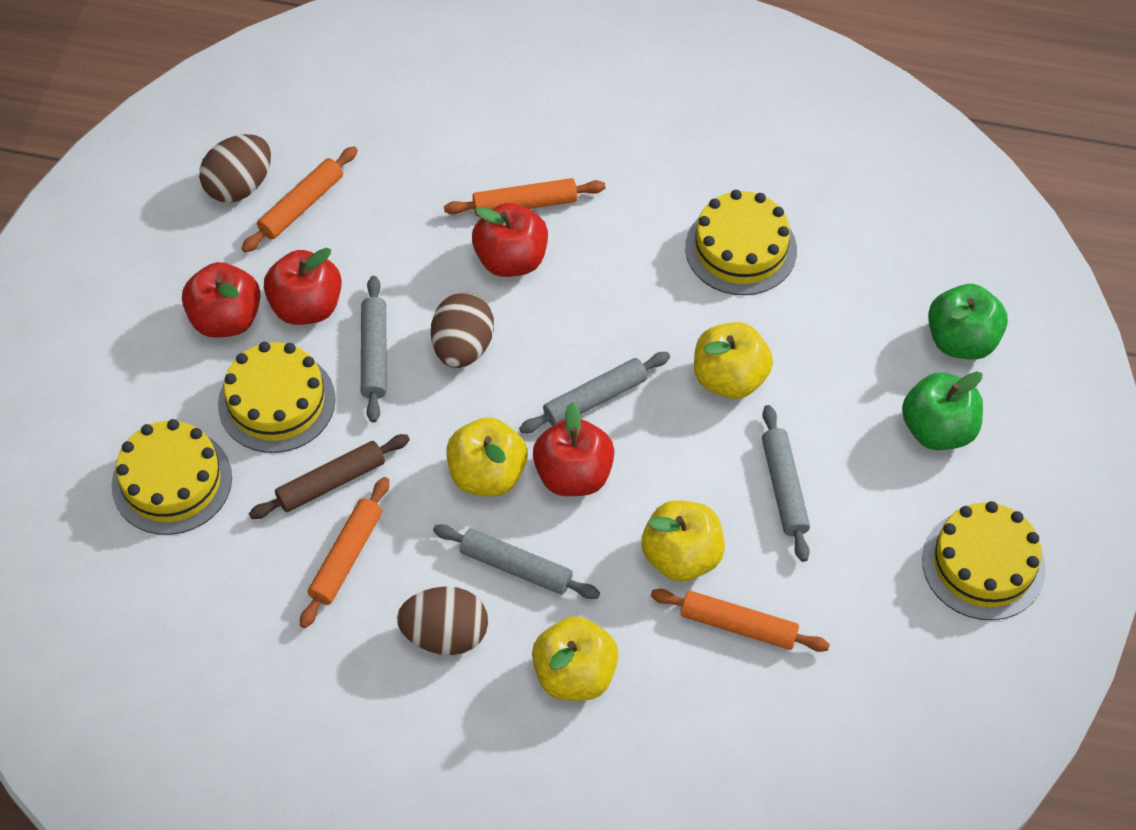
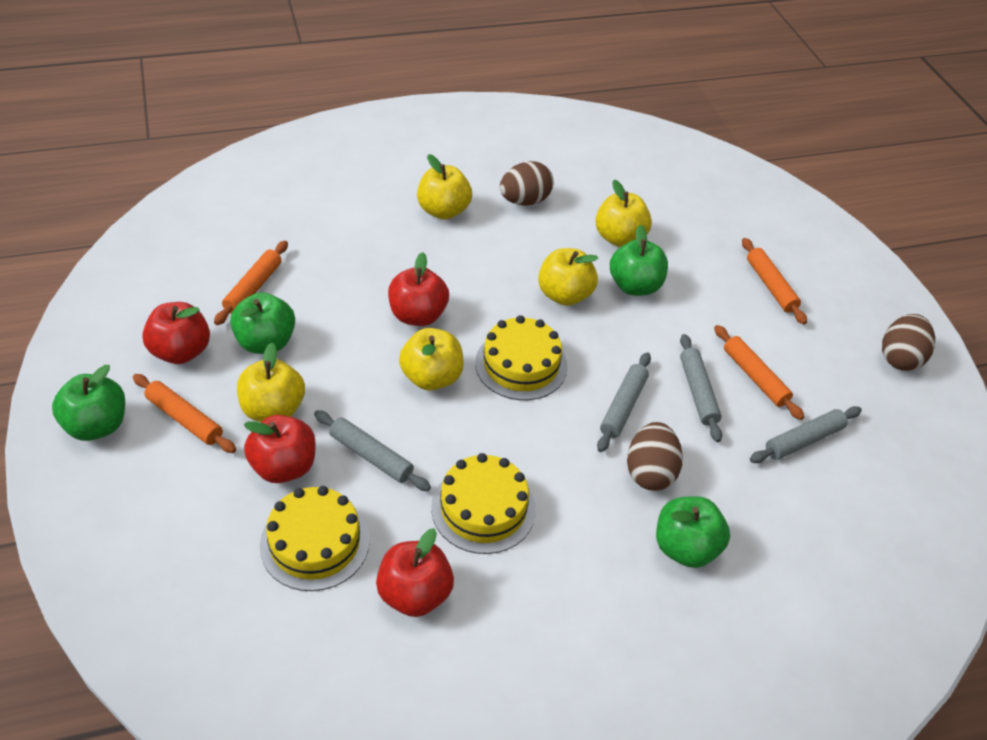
brown rolling pin: 1 -> 0
green apple: 2 -> 4
yellow apple: 4 -> 5
yellow cake: 4 -> 3

